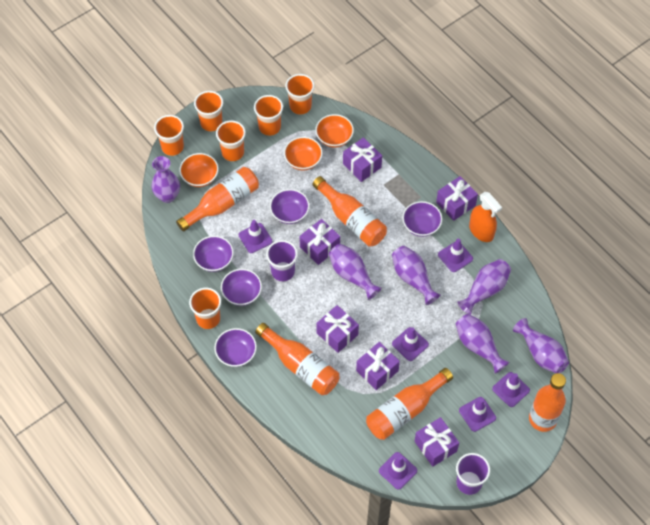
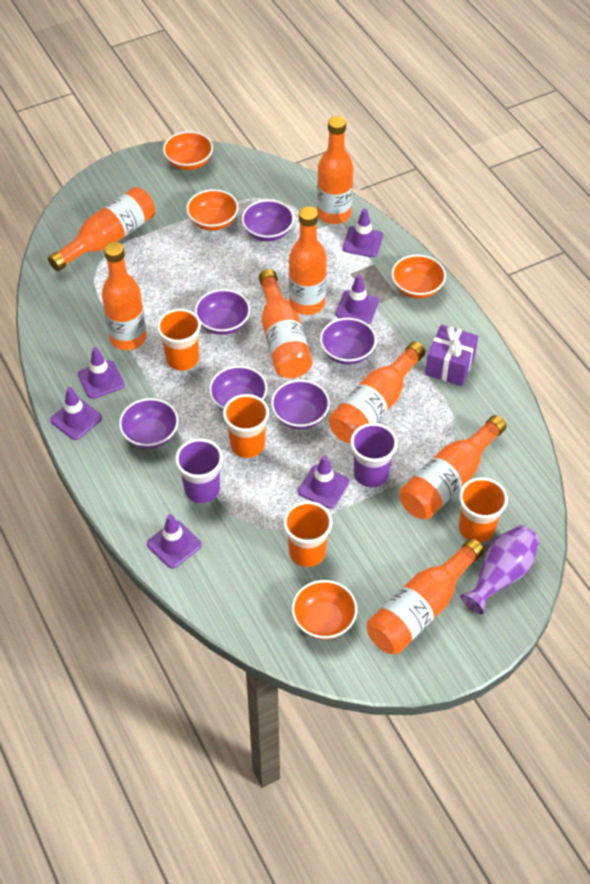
orange bottle: 5 -> 8
orange bowl: 3 -> 4
orange cup: 6 -> 4
orange spray bottle: 1 -> 0
purple bowl: 5 -> 6
purple gift: 6 -> 1
purple vase: 6 -> 1

